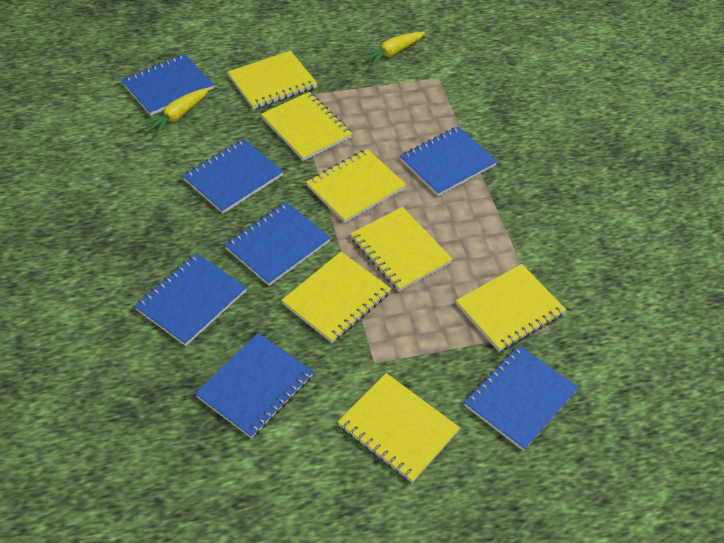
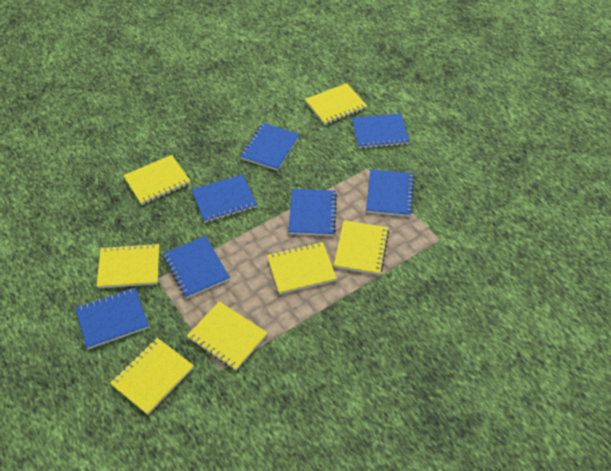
yellow carrot: 2 -> 0

